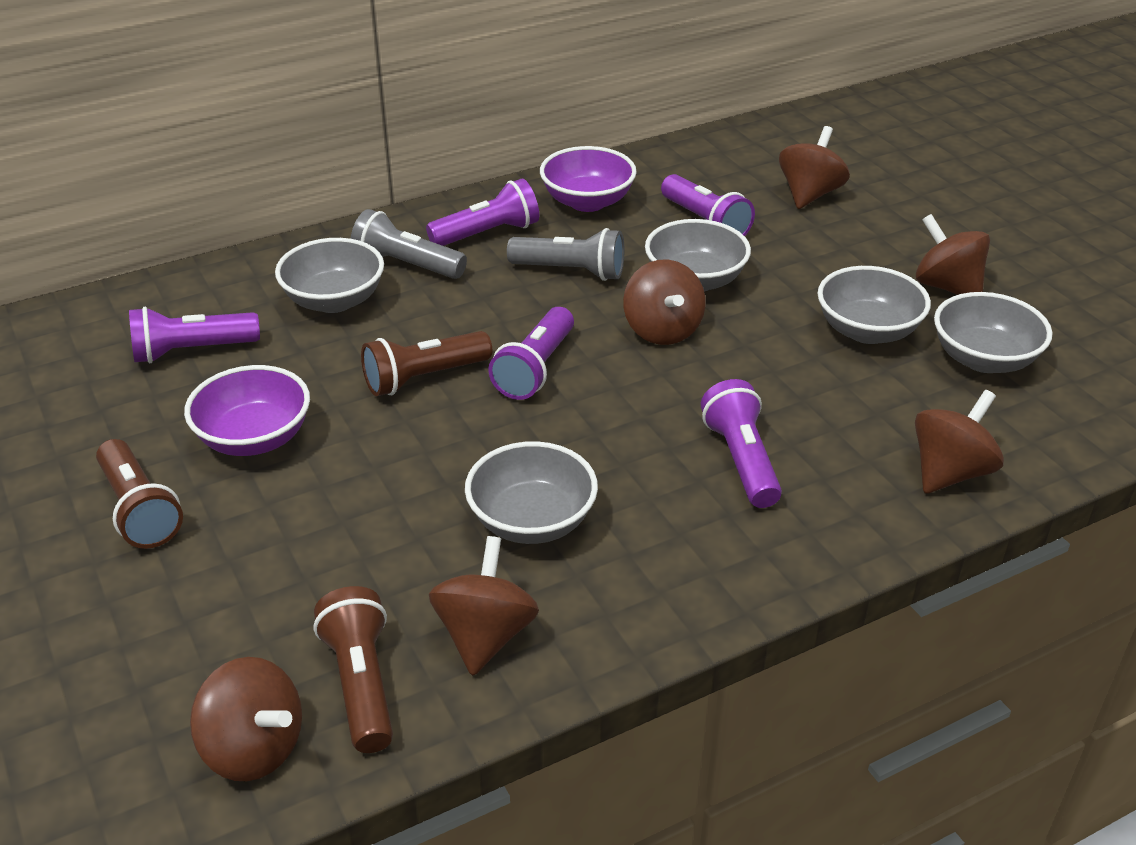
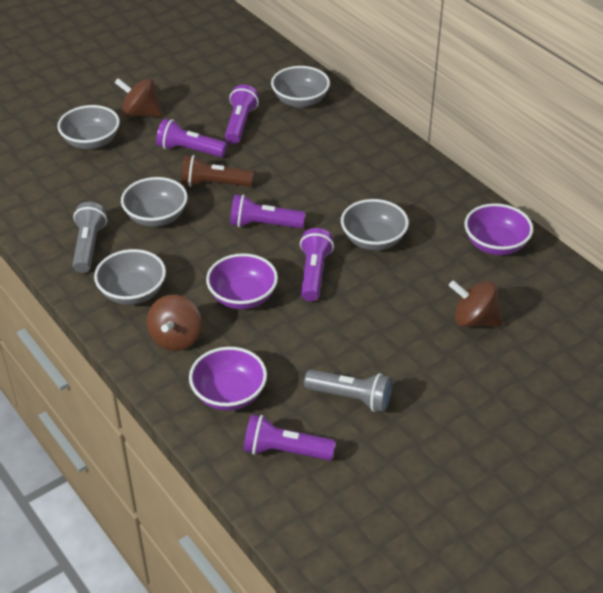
brown flashlight: 3 -> 1
brown spinning top: 6 -> 3
purple bowl: 2 -> 3

